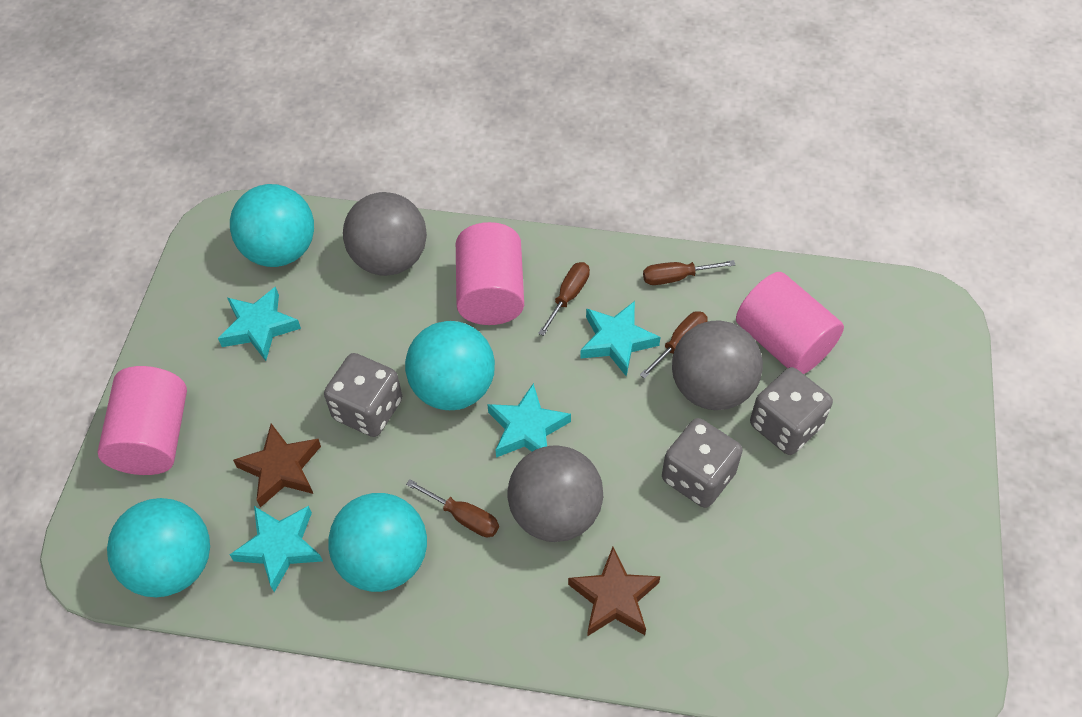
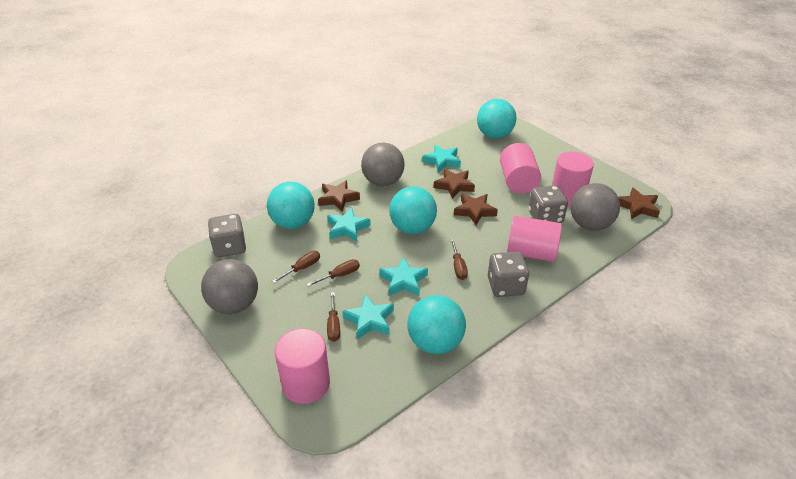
brown star: 2 -> 4
pink cylinder: 3 -> 4

